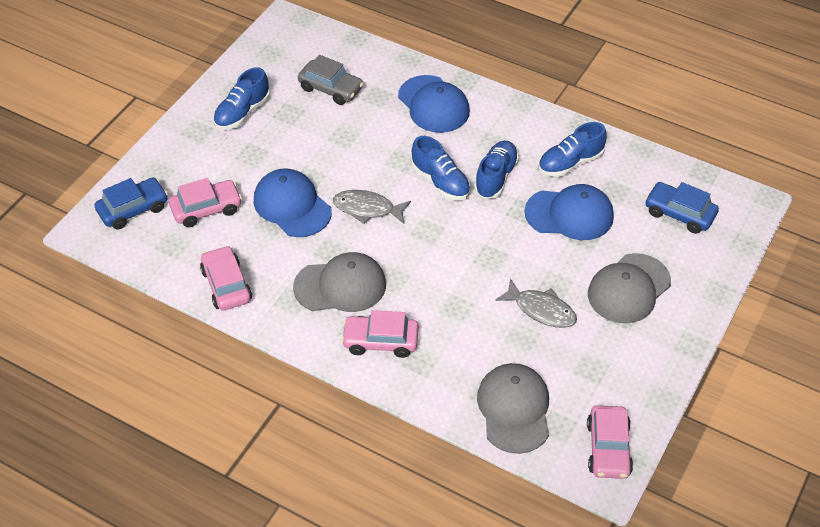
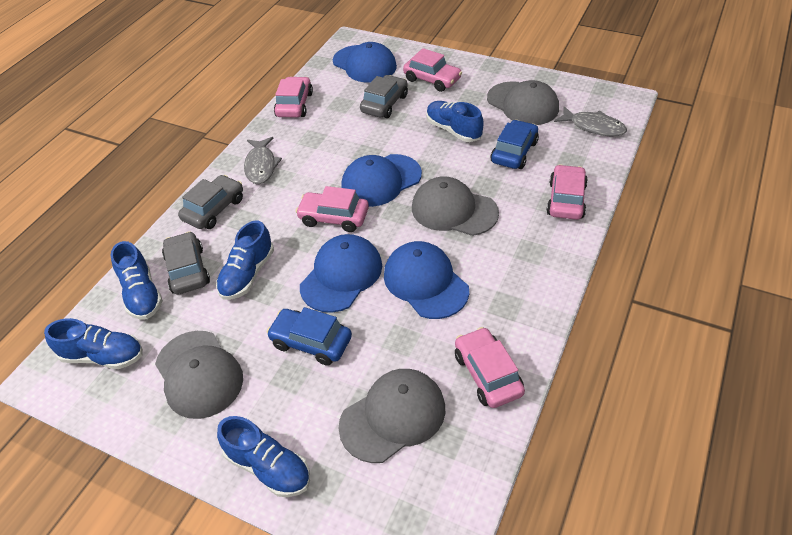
blue cap: 3 -> 4
blue shoe: 4 -> 5
grey cap: 3 -> 4
grey car: 1 -> 3
pink car: 4 -> 5

